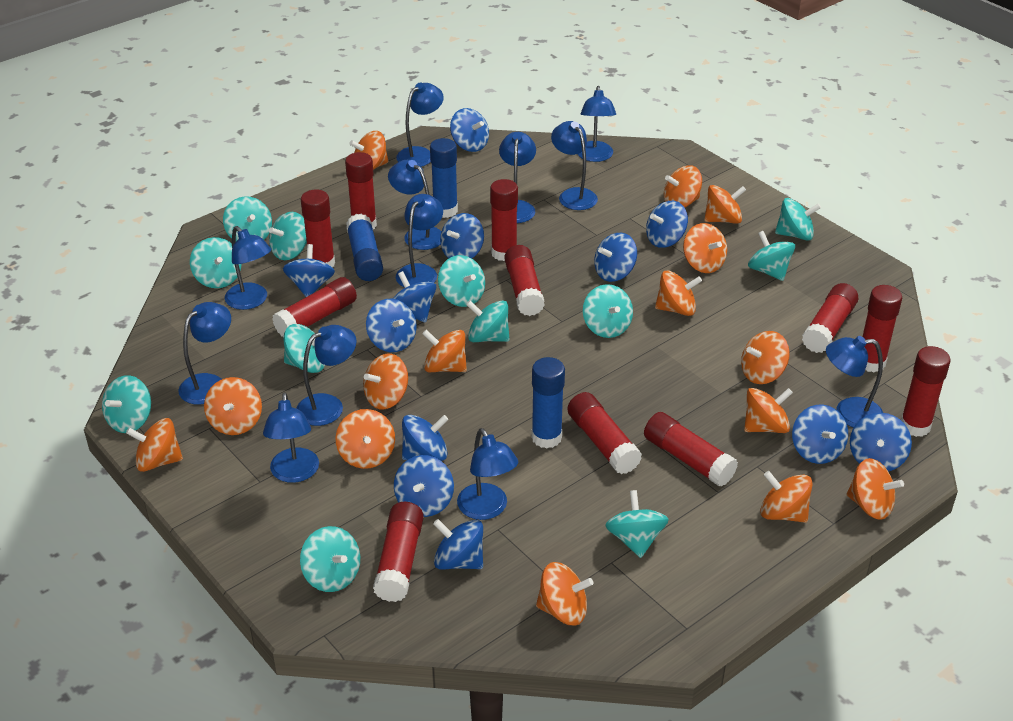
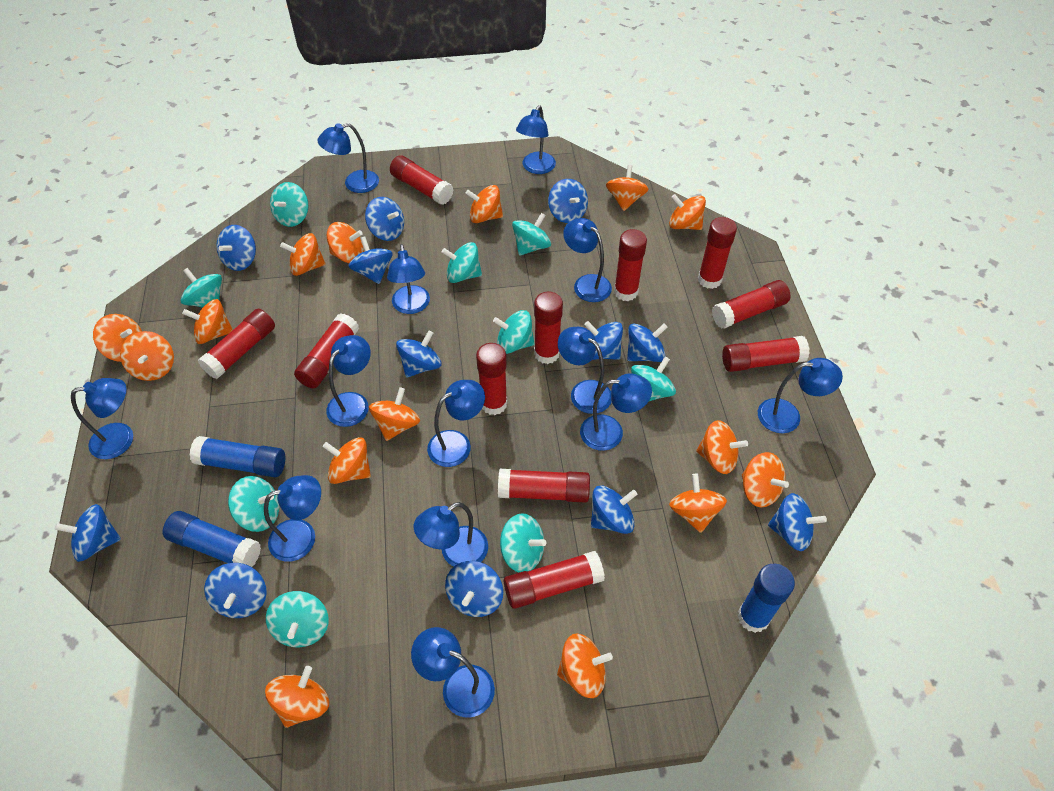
blue lamp: 12 -> 13
turquoise spinning top: 12 -> 9

